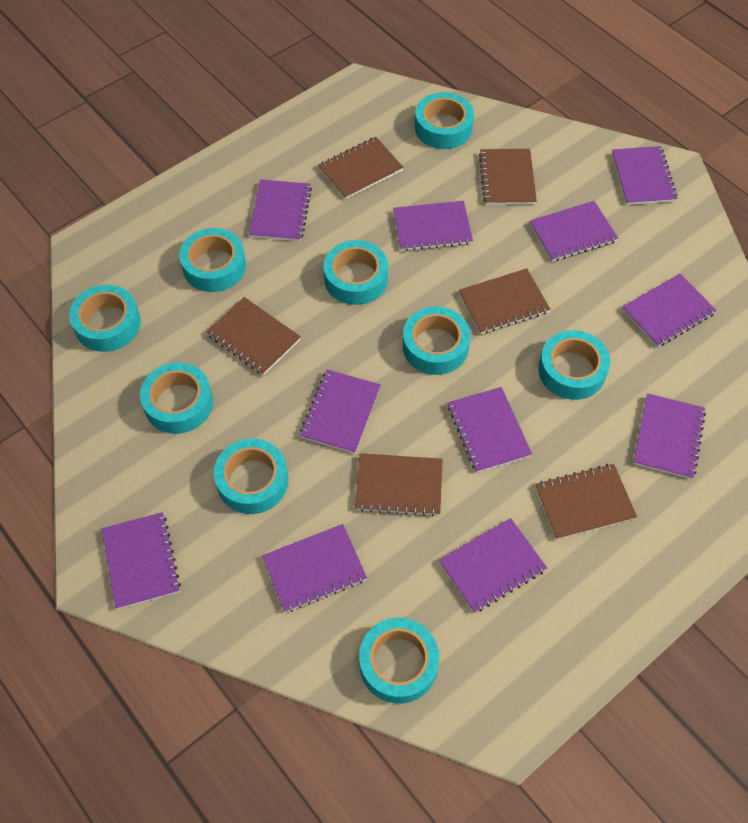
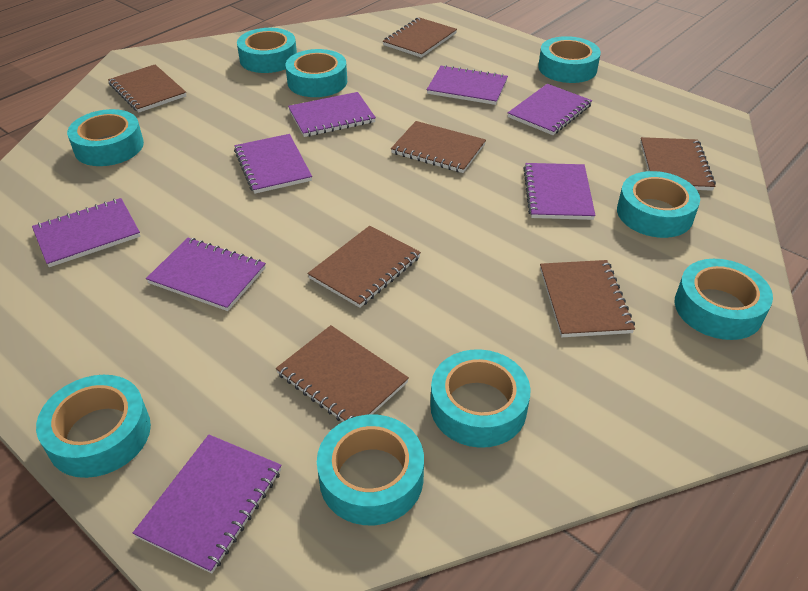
brown notebook: 6 -> 7
purple notebook: 11 -> 8

